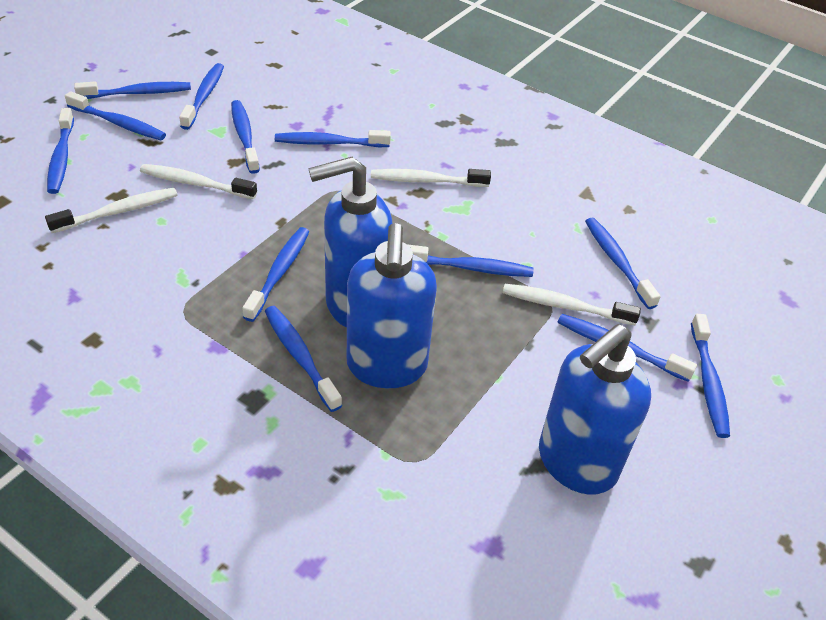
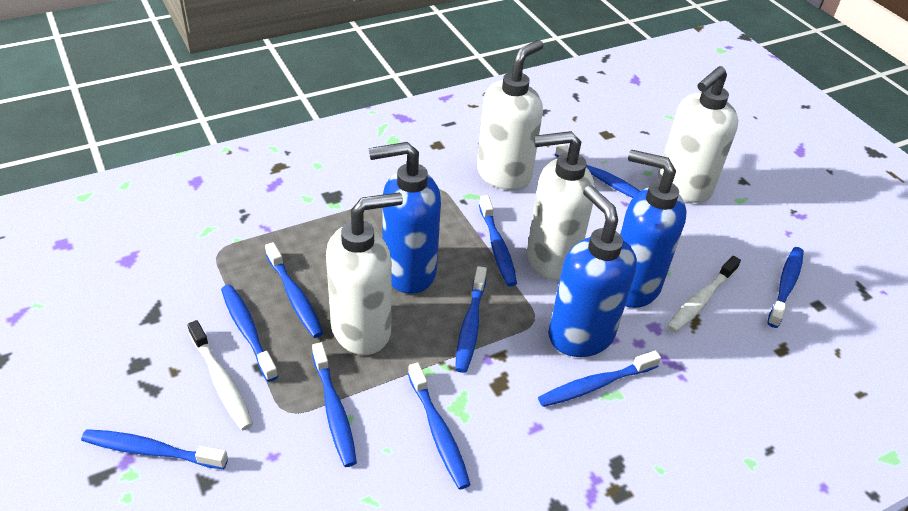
blue toothbrush: 12 -> 10
white soap dispenser: 0 -> 4
white toothbrush: 4 -> 2

